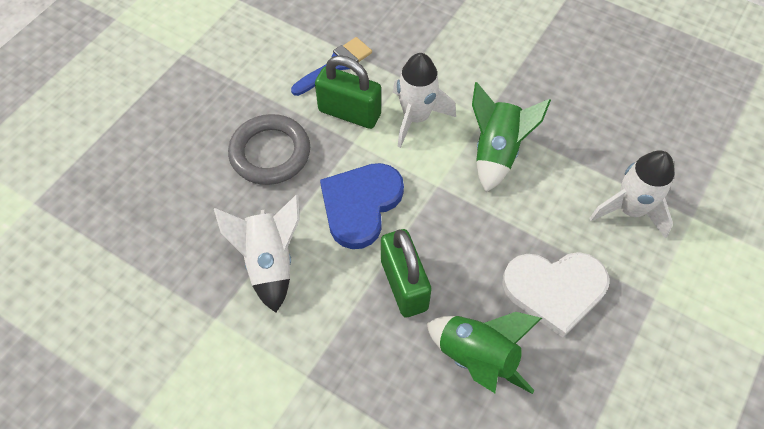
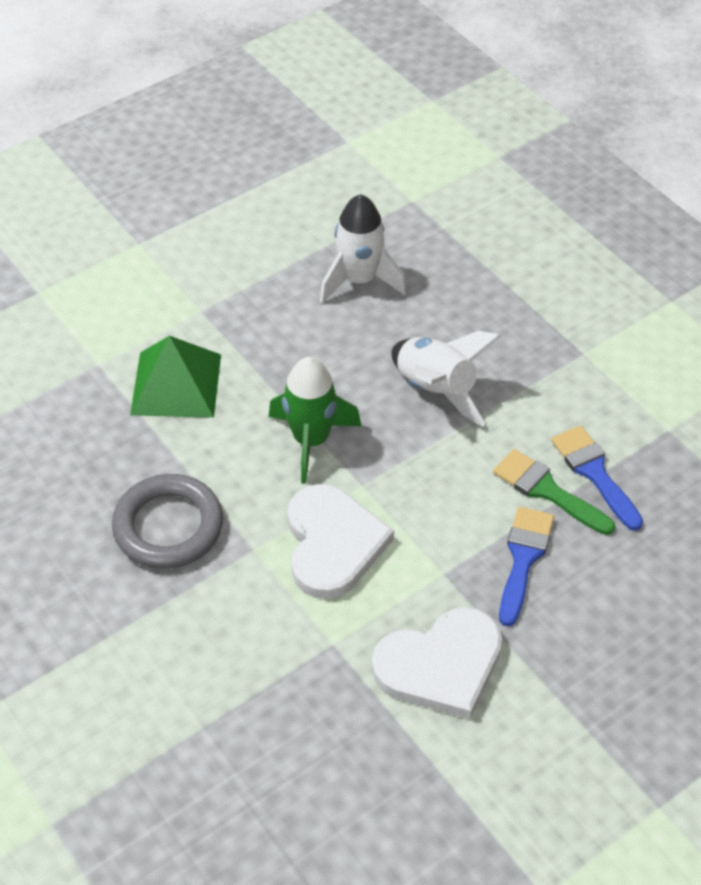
blue brush: 1 -> 2
blue heart: 1 -> 0
green brush: 0 -> 1
green padlock: 2 -> 0
green pyramid: 0 -> 1
green rocket: 2 -> 1
white heart: 1 -> 2
white rocket: 3 -> 2

